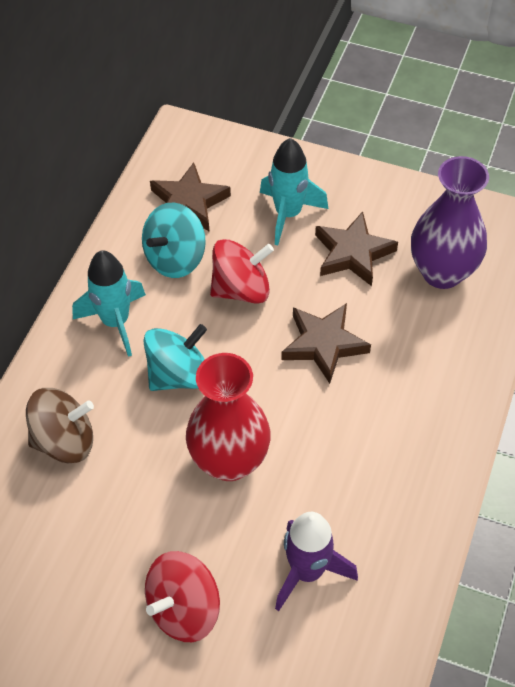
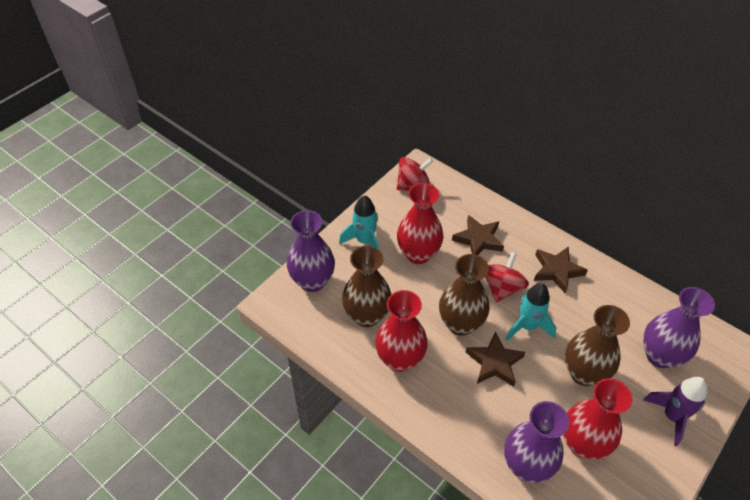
brown spinning top: 1 -> 0
brown vase: 0 -> 3
purple vase: 1 -> 3
red vase: 1 -> 3
turquoise spinning top: 2 -> 0

